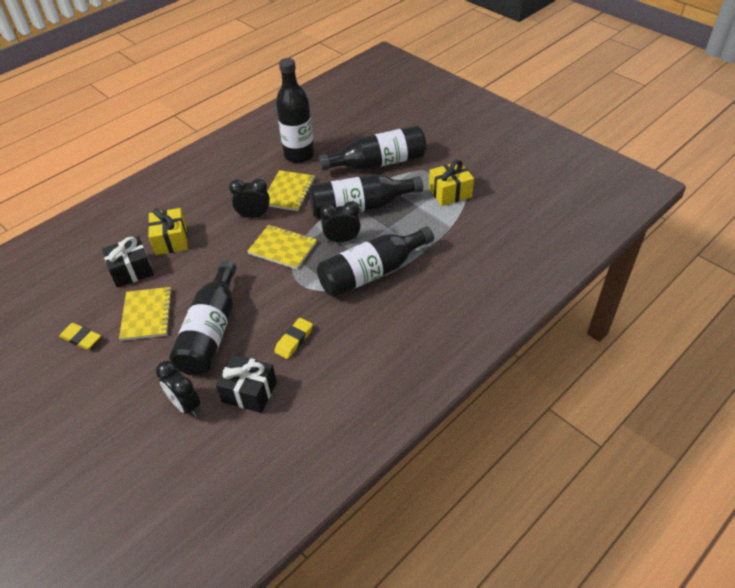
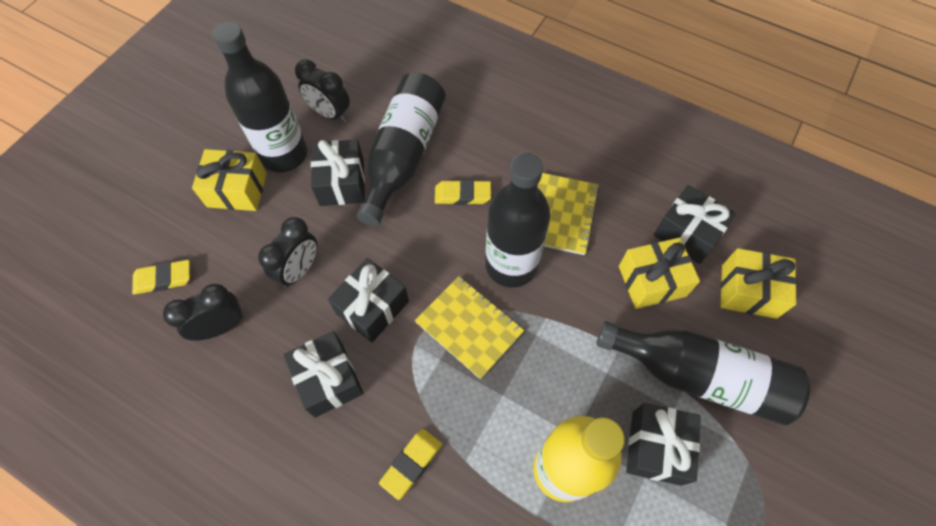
black bottle: 5 -> 4
black gift: 2 -> 5
yellow bottle: 0 -> 1
yellow eraser: 2 -> 3
yellow gift: 2 -> 3
yellow notebook: 3 -> 2

